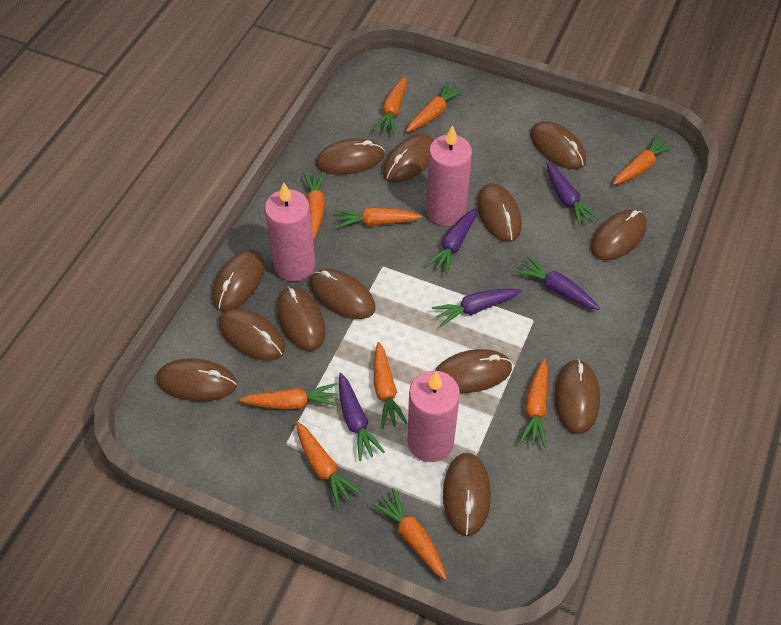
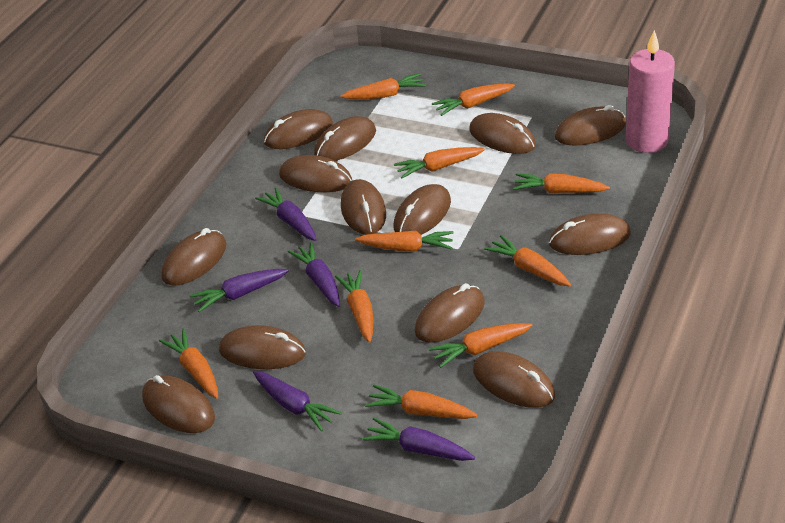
pink candle: 3 -> 1

